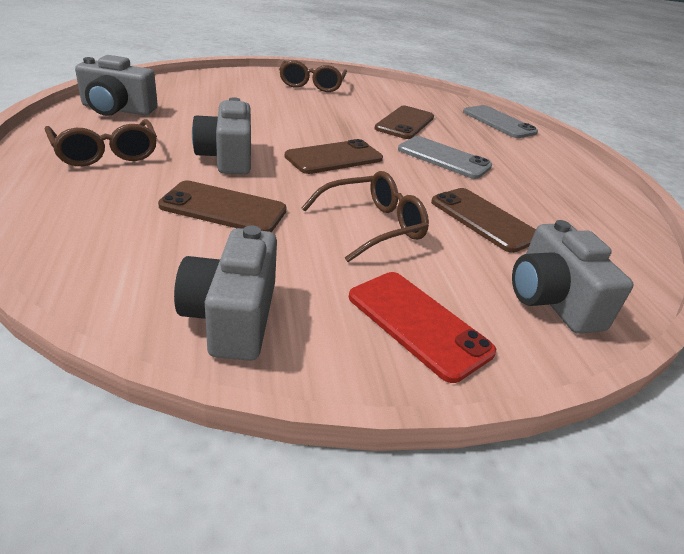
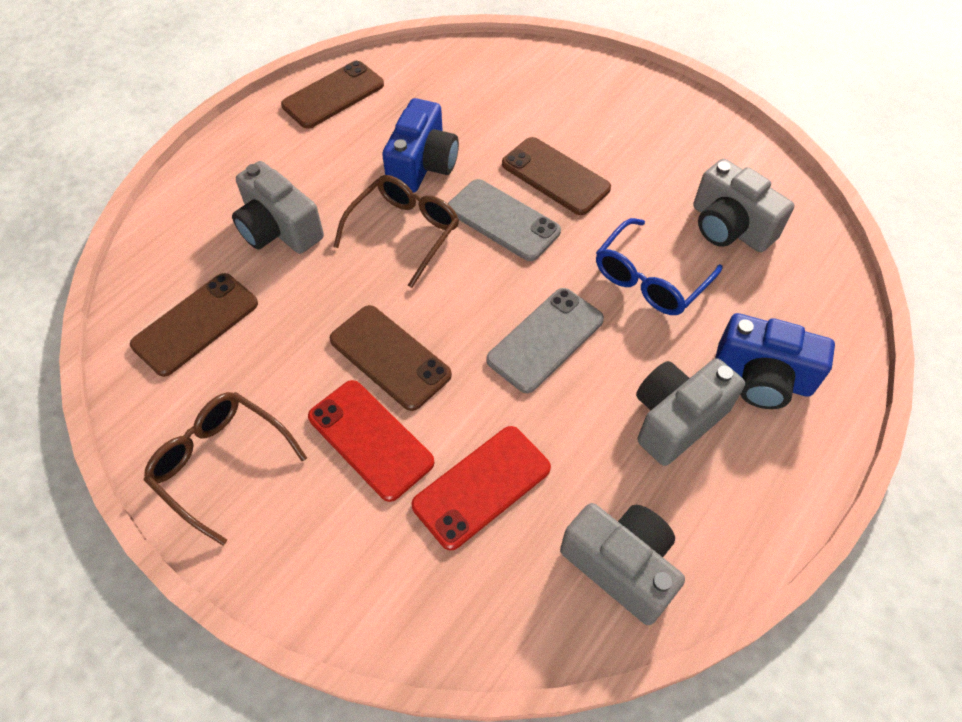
blue camera: 0 -> 2
blue glasses: 0 -> 1
brown glasses: 3 -> 2
red phone: 1 -> 2

